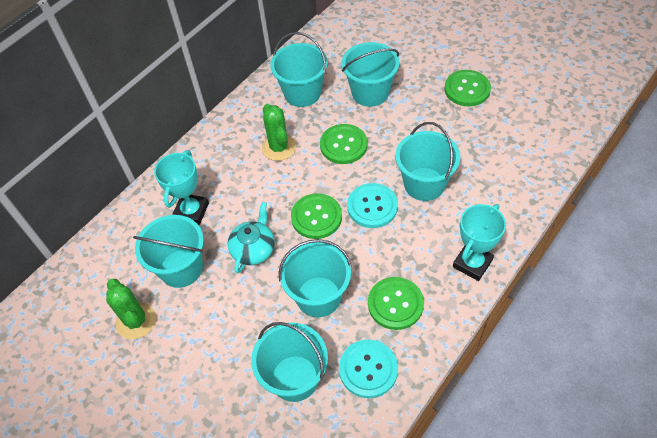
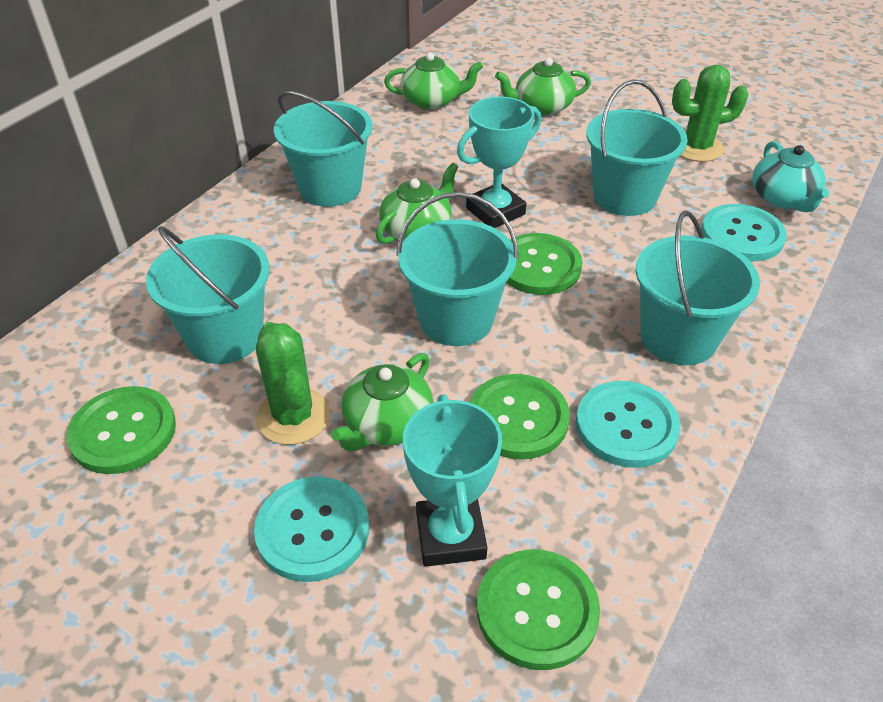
green teapot: 0 -> 4
turquoise bucket: 6 -> 5
turquoise button: 2 -> 3

